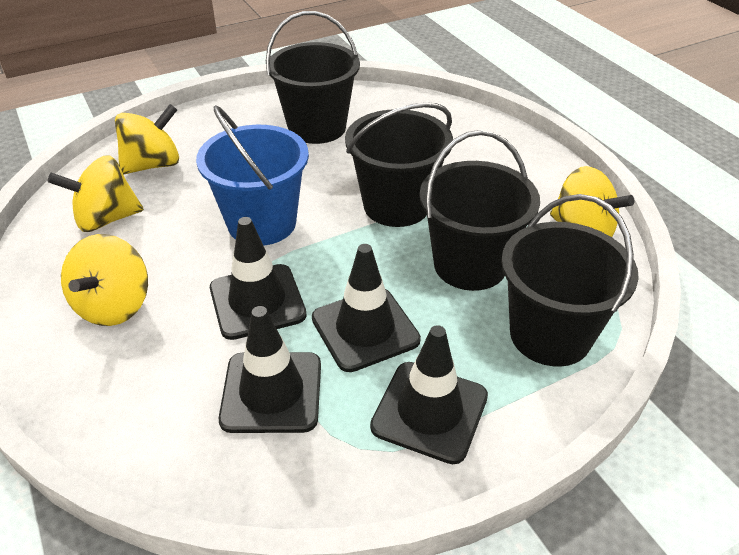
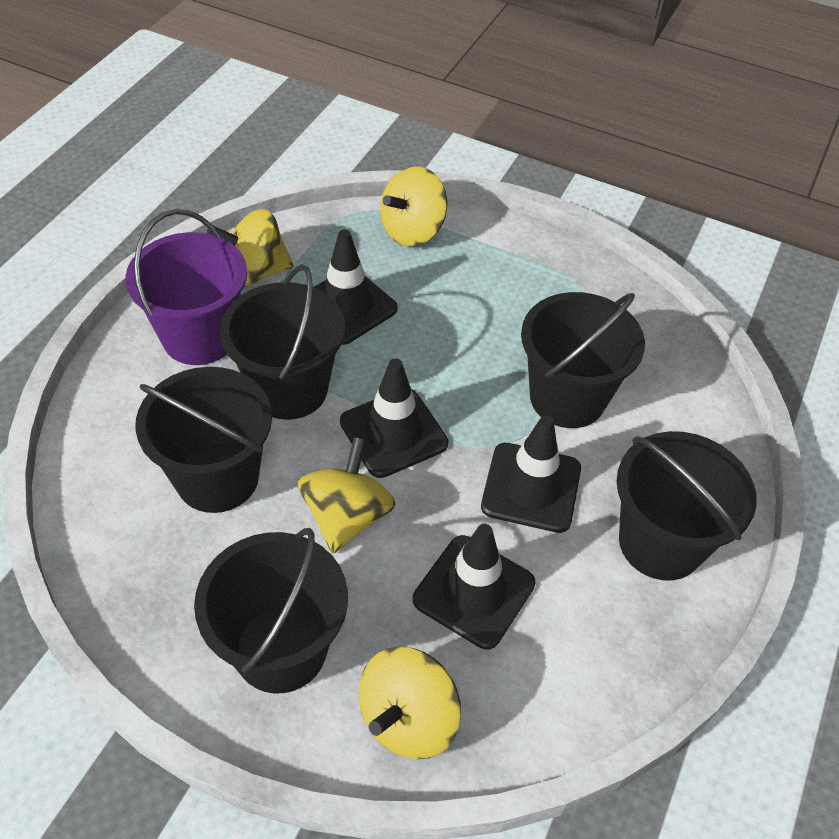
black bucket: 4 -> 5
blue bucket: 1 -> 0
purple bucket: 0 -> 1

